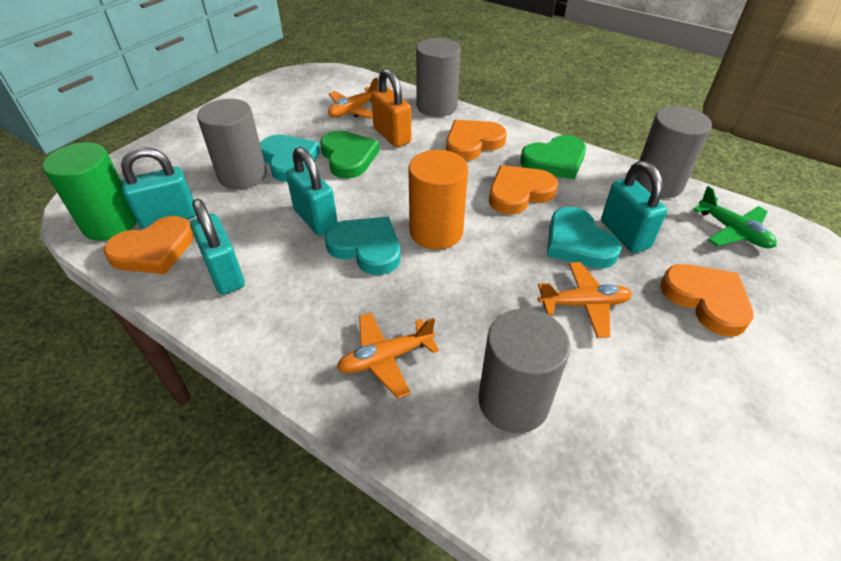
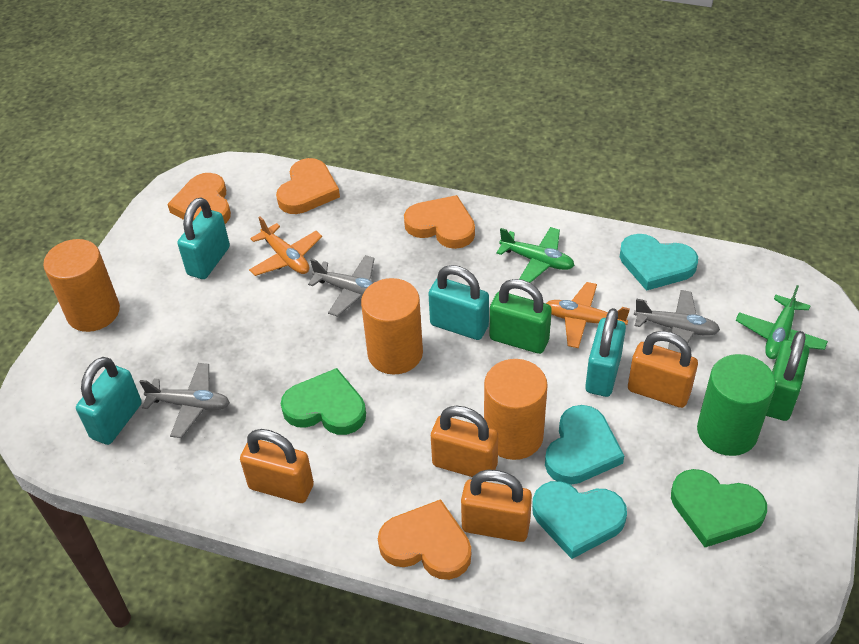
green padlock: 0 -> 2
green plane: 1 -> 2
grey cylinder: 4 -> 0
grey plane: 0 -> 3
orange cylinder: 1 -> 3
orange padlock: 1 -> 4
orange plane: 3 -> 2

